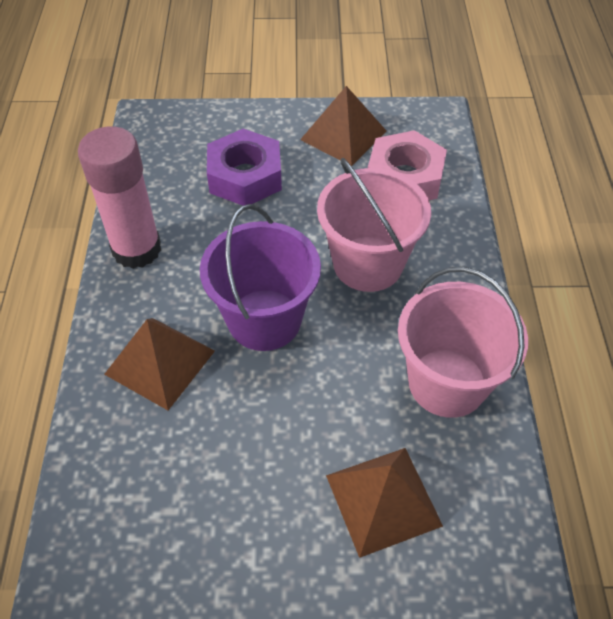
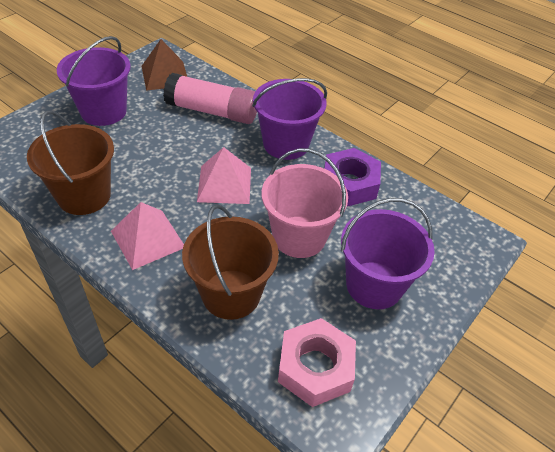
brown bucket: 0 -> 2
brown pyramid: 3 -> 1
pink bucket: 2 -> 1
pink pyramid: 0 -> 2
purple bucket: 1 -> 3

